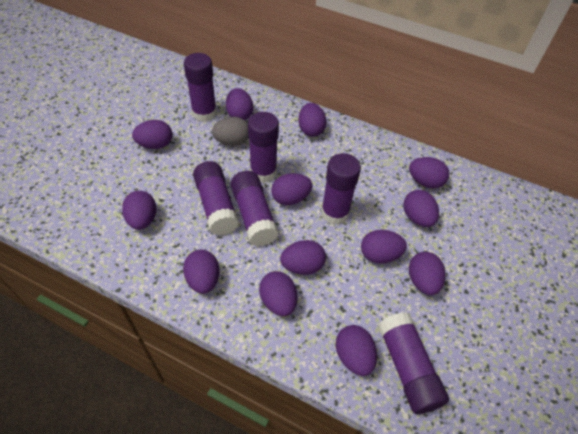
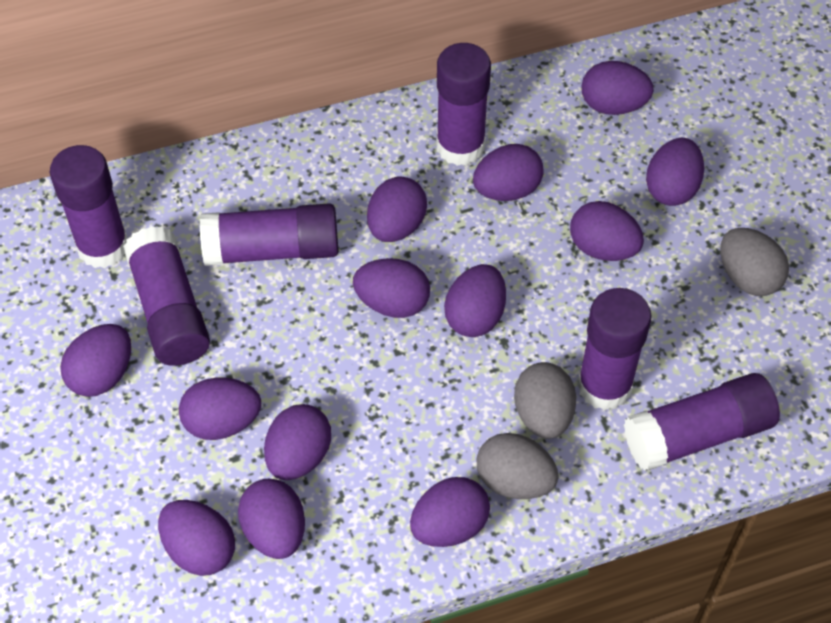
grey egg: 1 -> 3

